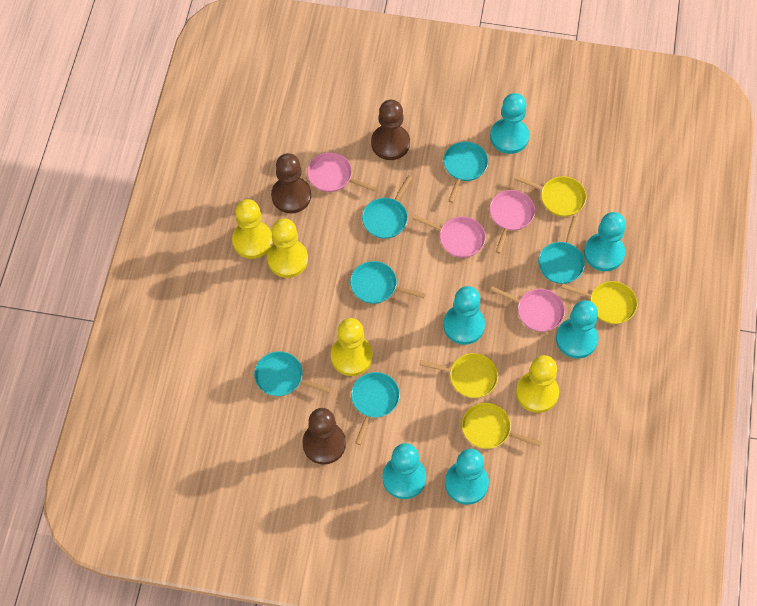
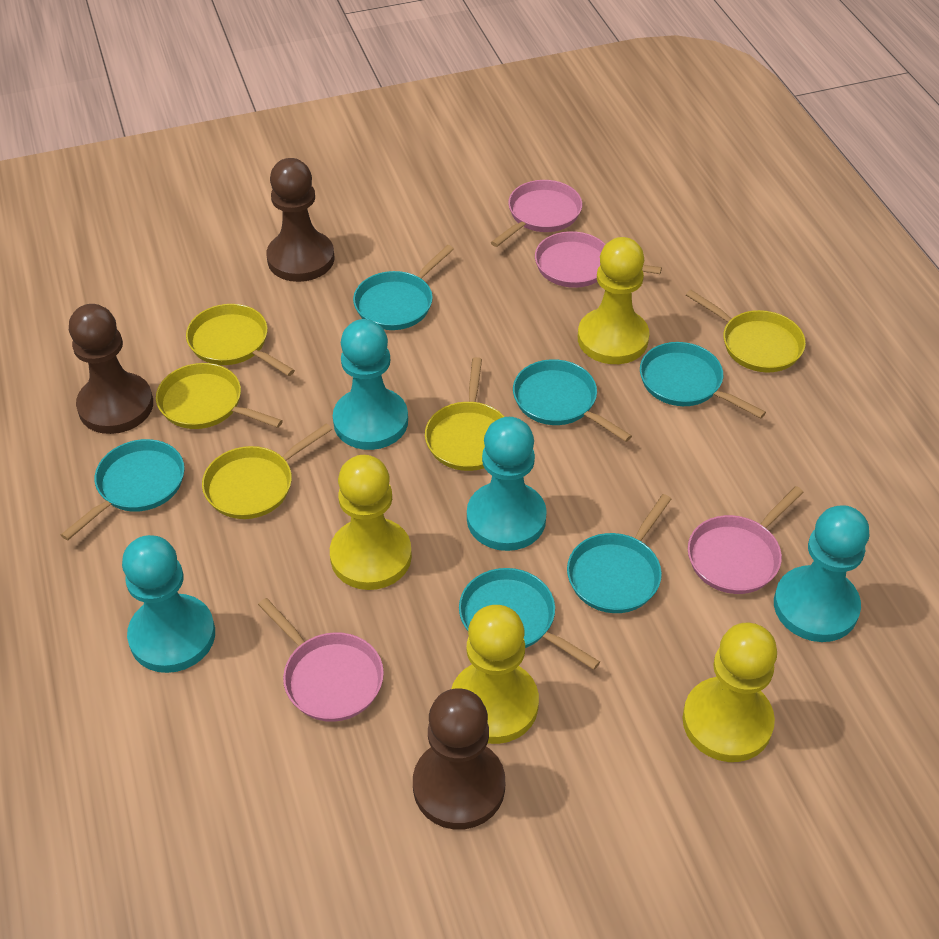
turquoise pawn: 6 -> 4
yellow pan: 4 -> 5

